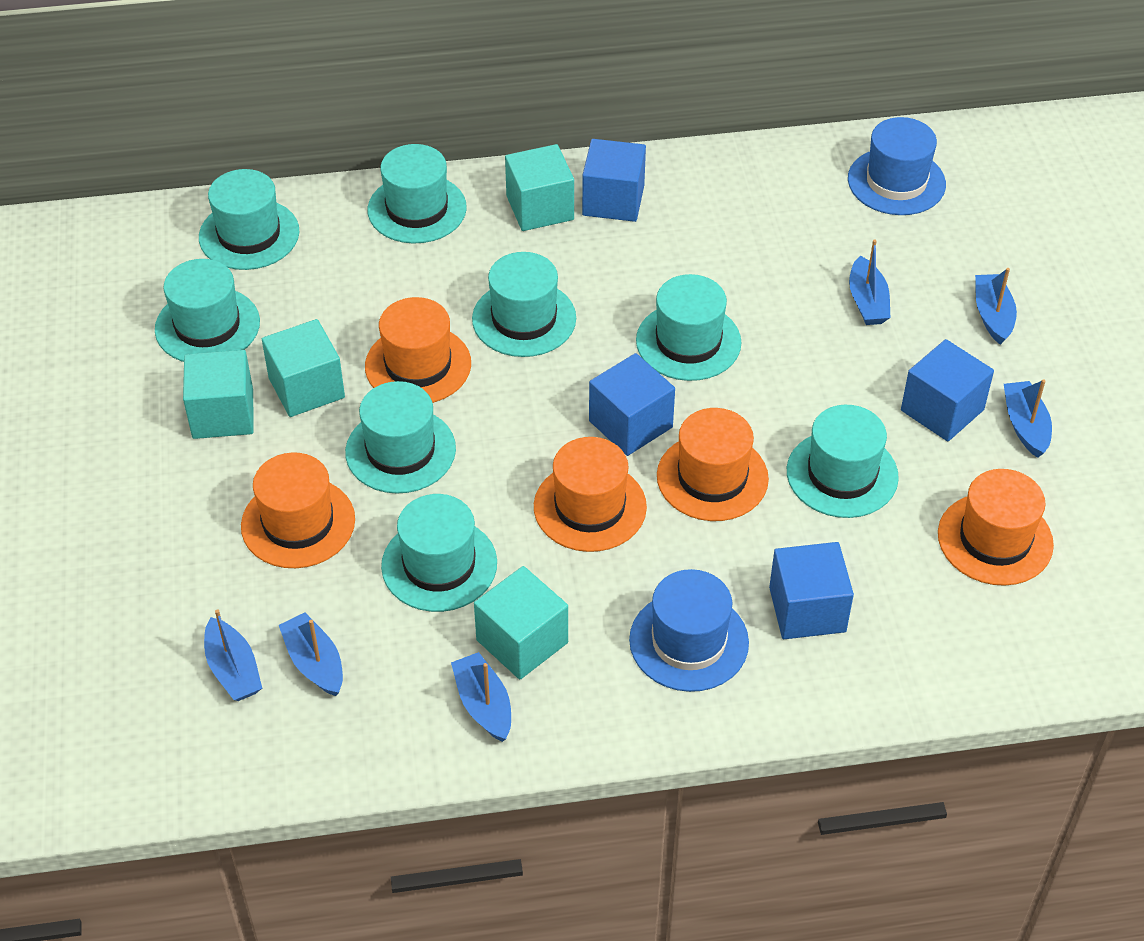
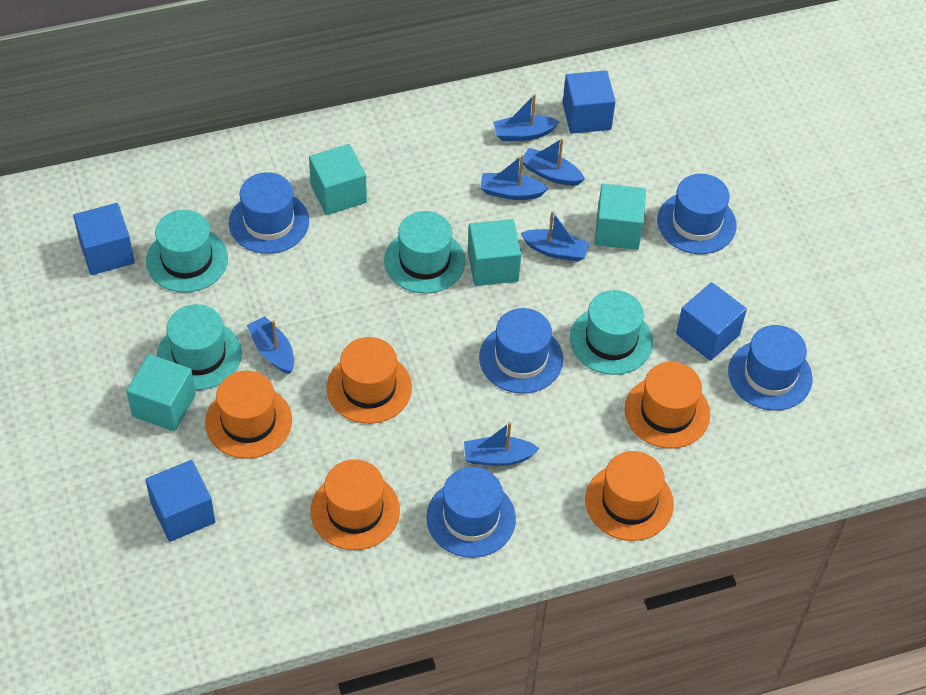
blue hat: 2 -> 5
turquoise hat: 8 -> 4

